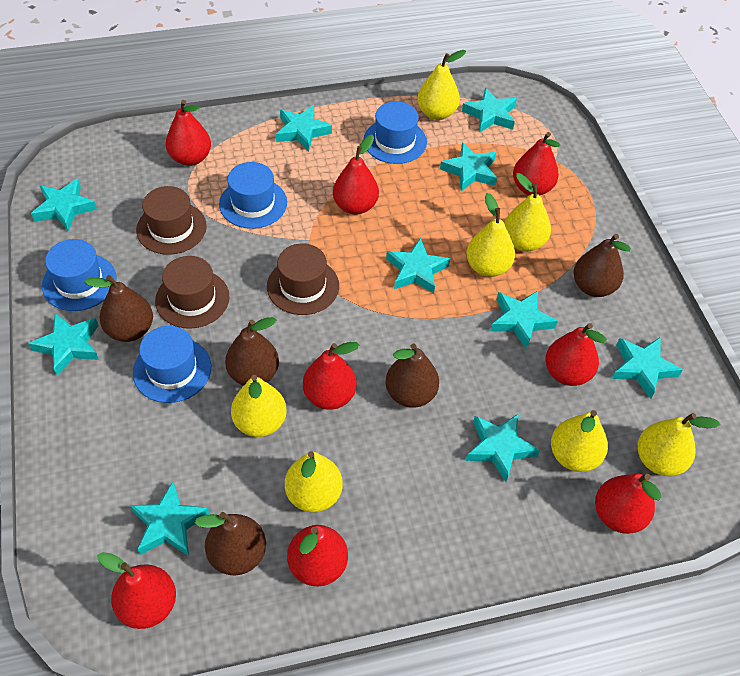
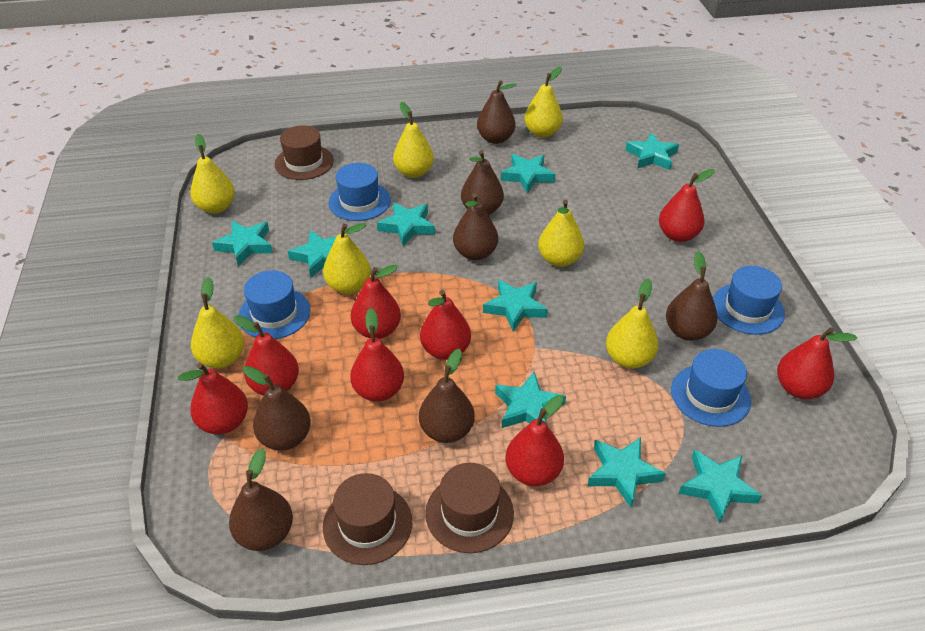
brown pear: 5 -> 7
turquoise star: 10 -> 9

